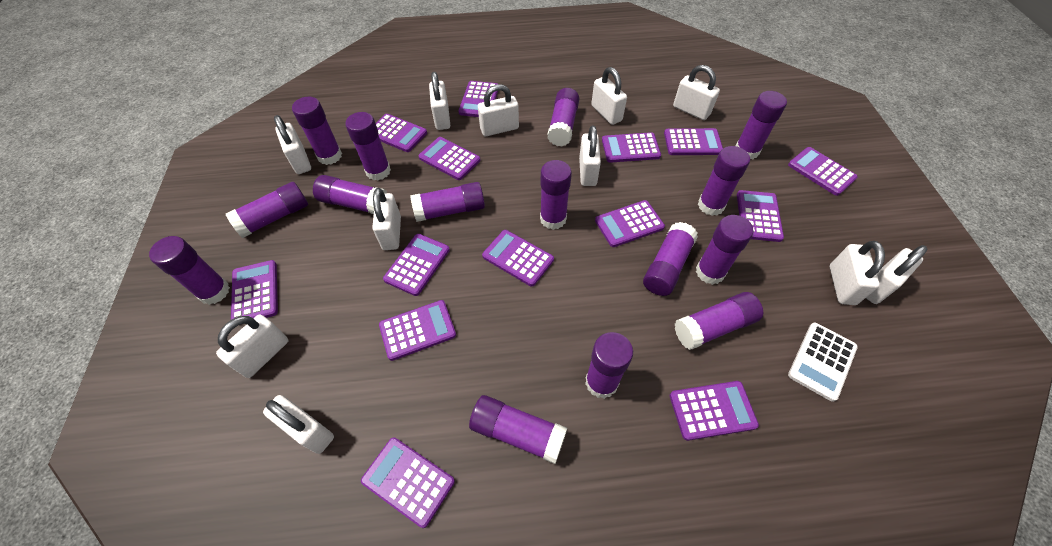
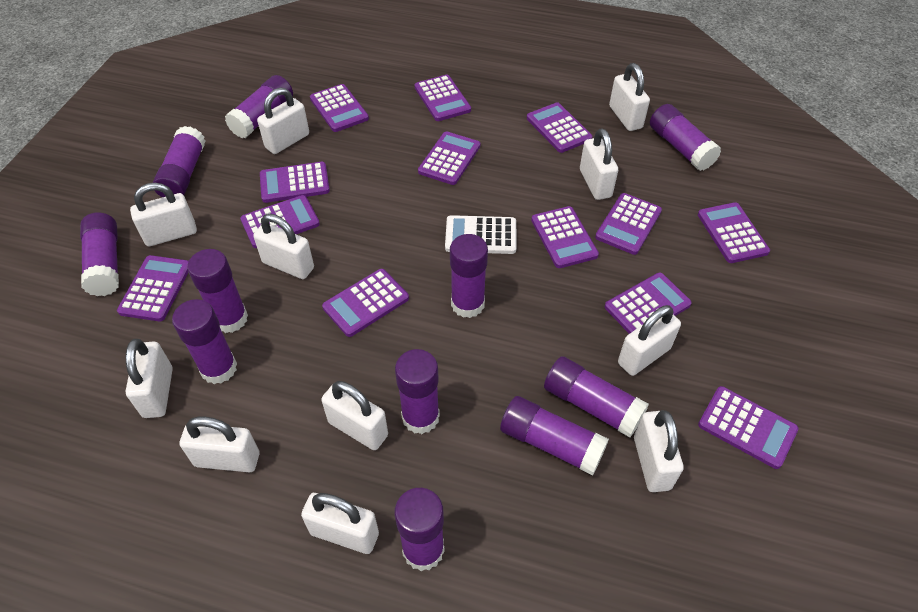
purple calculator: 14 -> 13
purple glue stick: 15 -> 11

